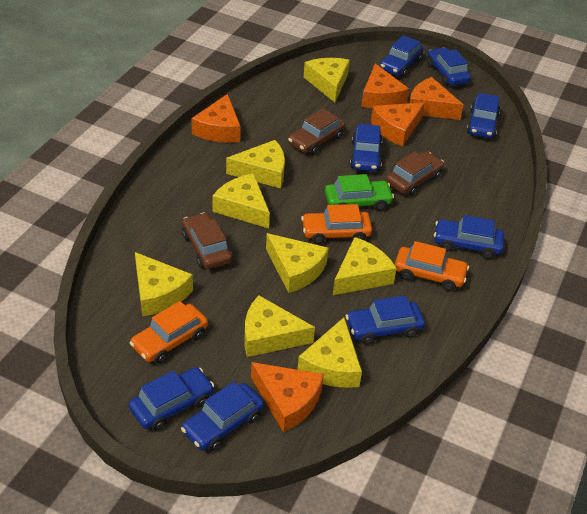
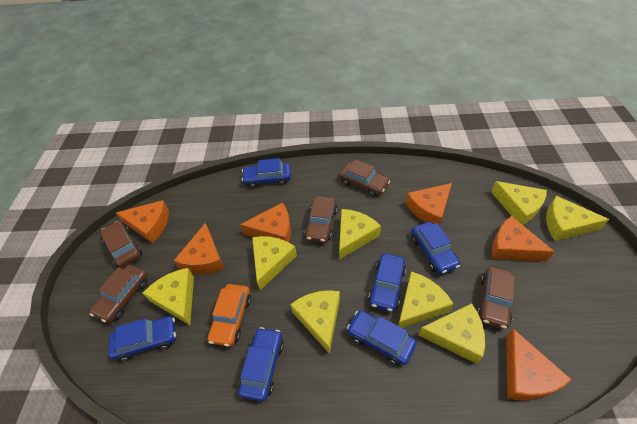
blue car: 8 -> 6
brown car: 3 -> 5
green car: 1 -> 0
orange car: 3 -> 1
orange cheese: 5 -> 6

